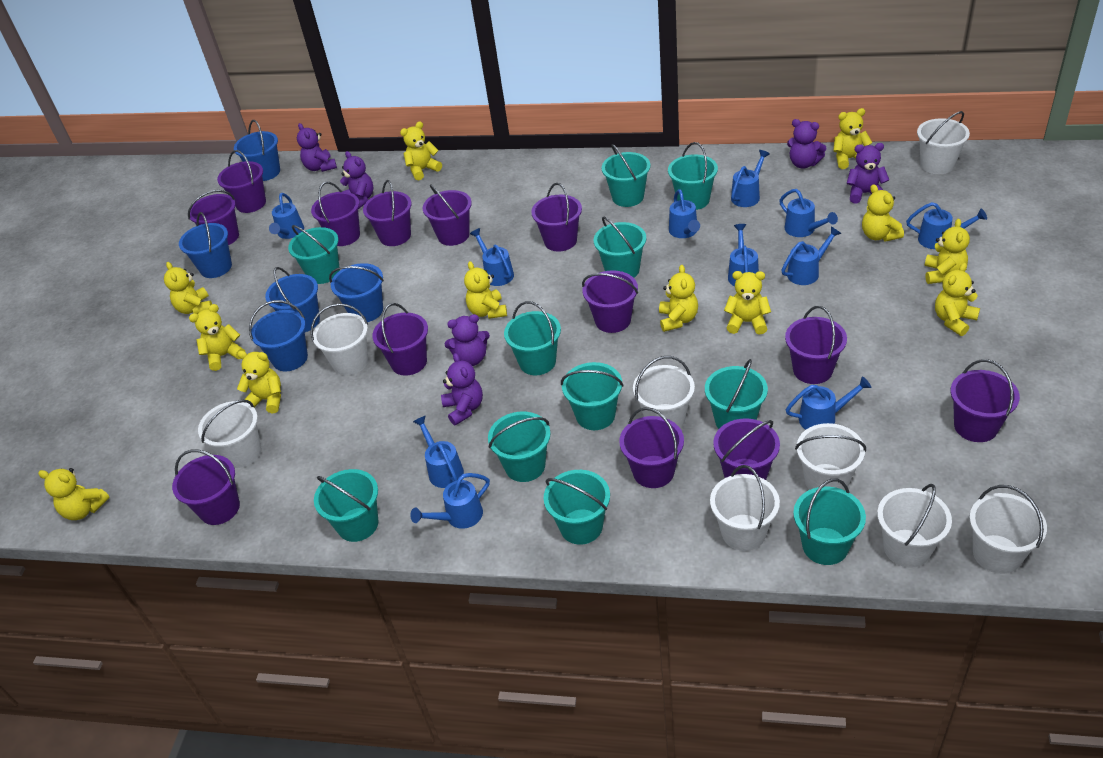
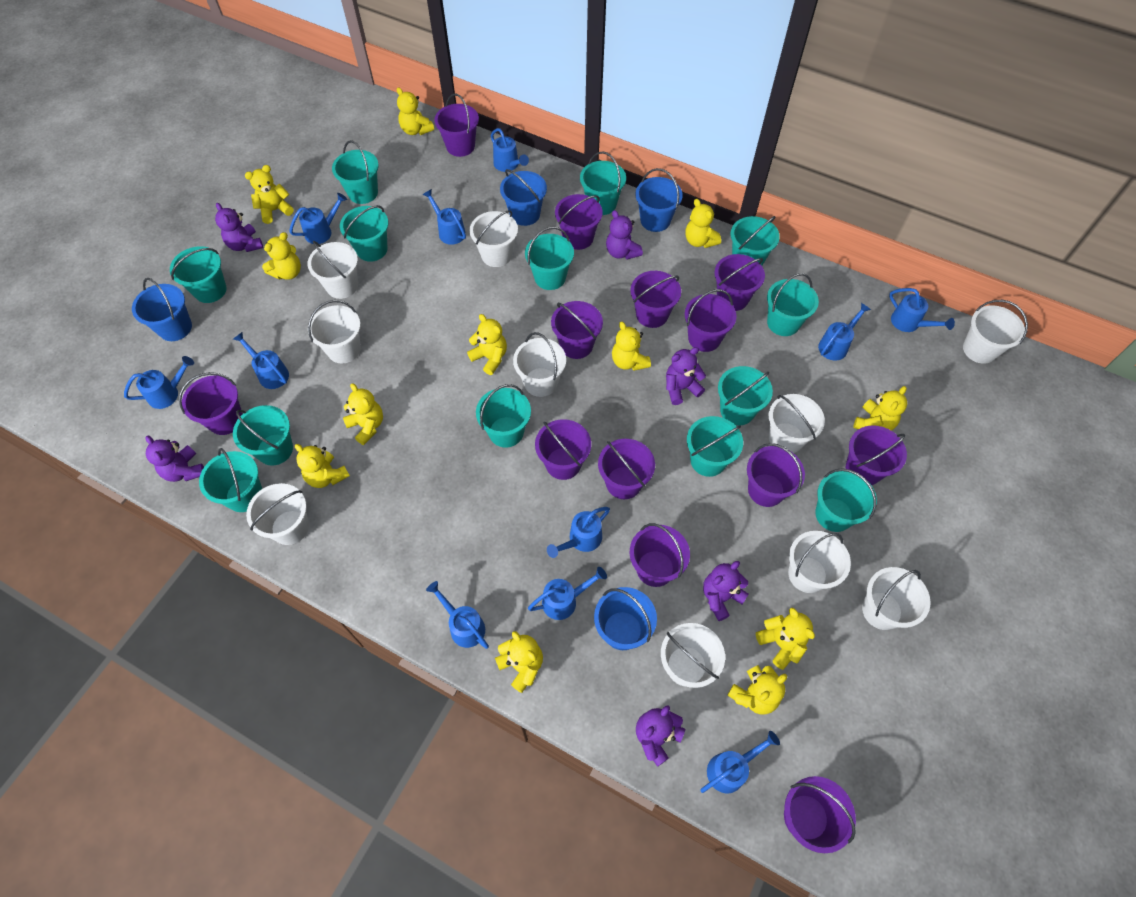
blue bucket: 5 -> 4
turquoise bucket: 11 -> 13
white bucket: 8 -> 10

